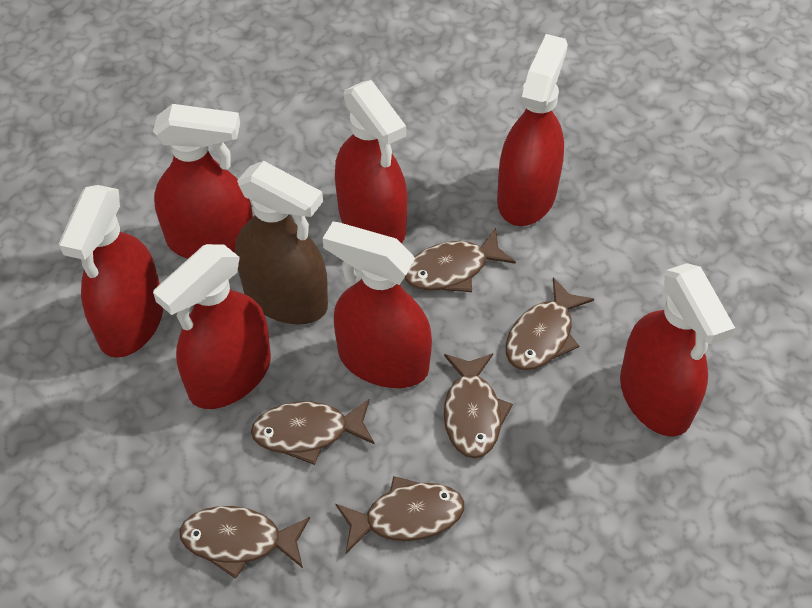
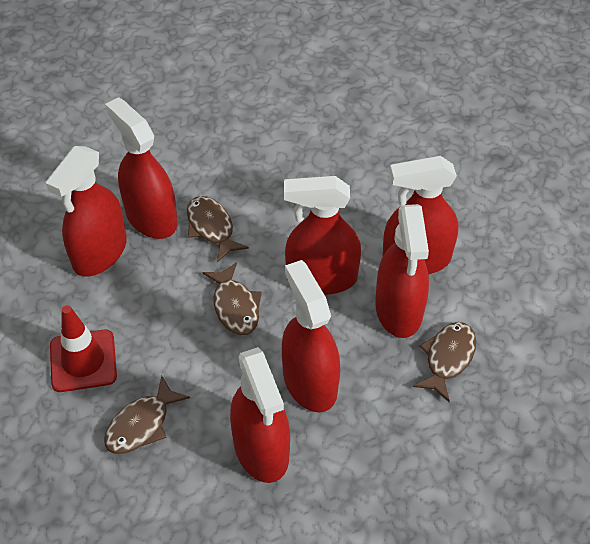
brown fish: 6 -> 4
brown spray bottle: 1 -> 0
red traffic cone: 0 -> 1

